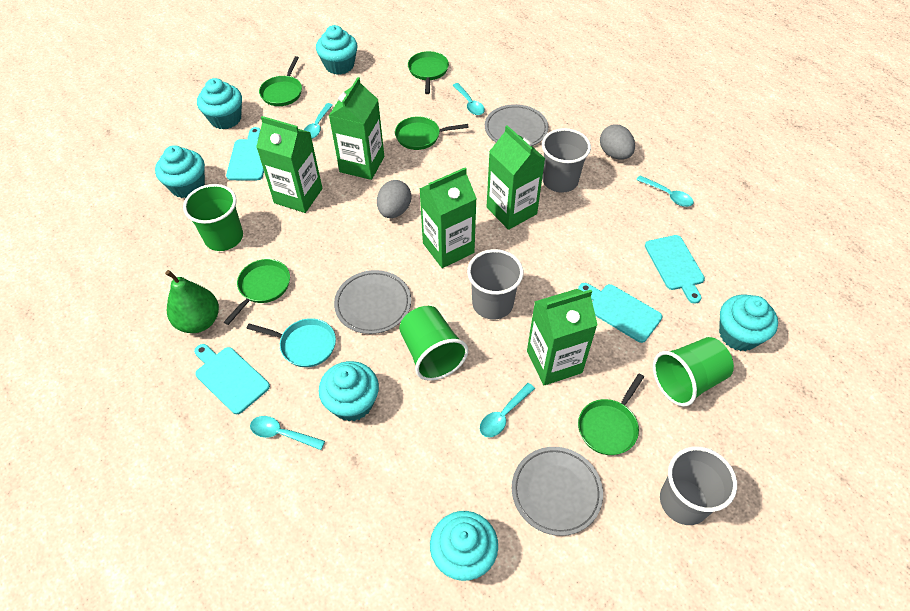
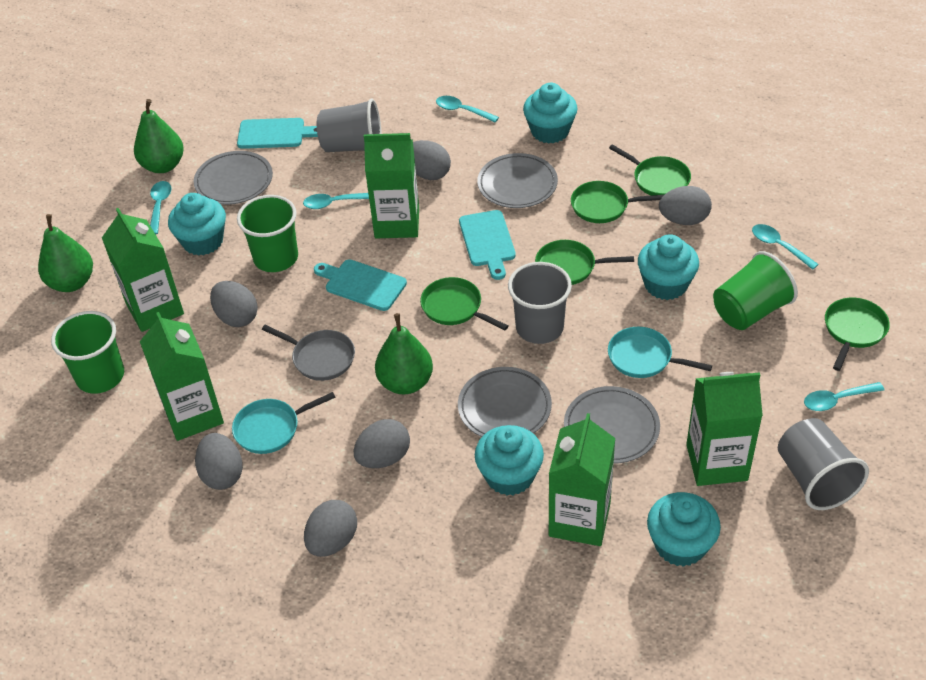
green pear: 1 -> 3
grey egg: 2 -> 6
grey pan: 0 -> 1
grey plate: 3 -> 4
turquoise cupcake: 6 -> 5
turquoise cutting board: 4 -> 3
turquoise pan: 1 -> 2

